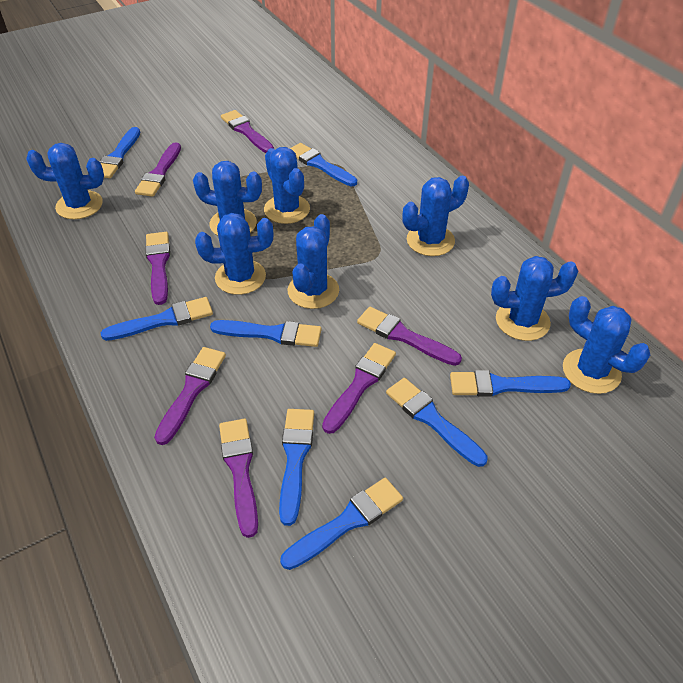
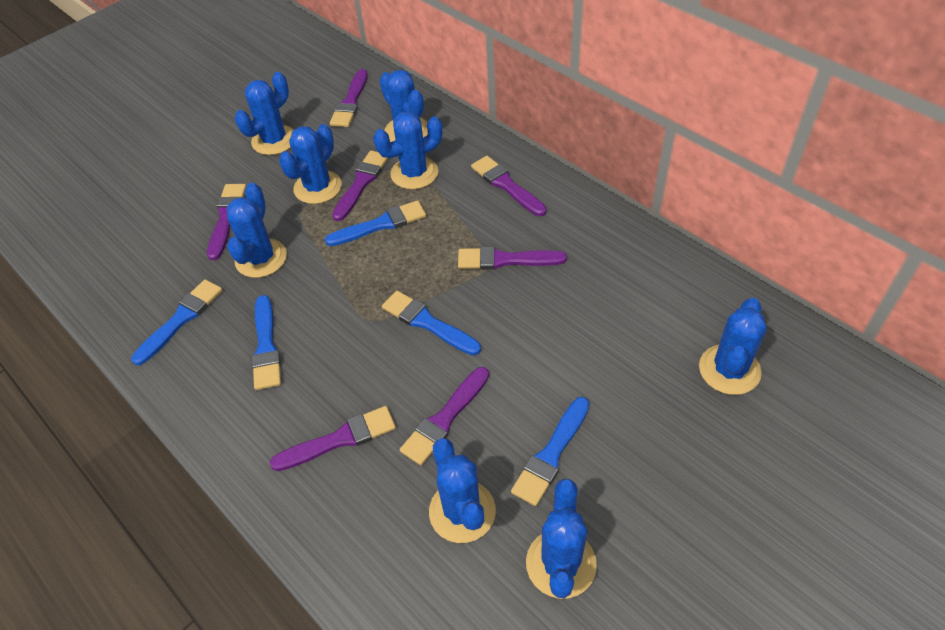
blue brush: 8 -> 5

